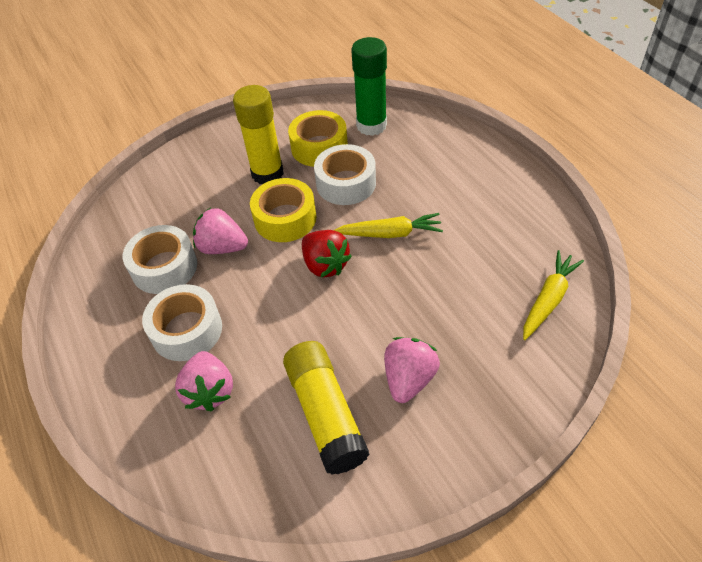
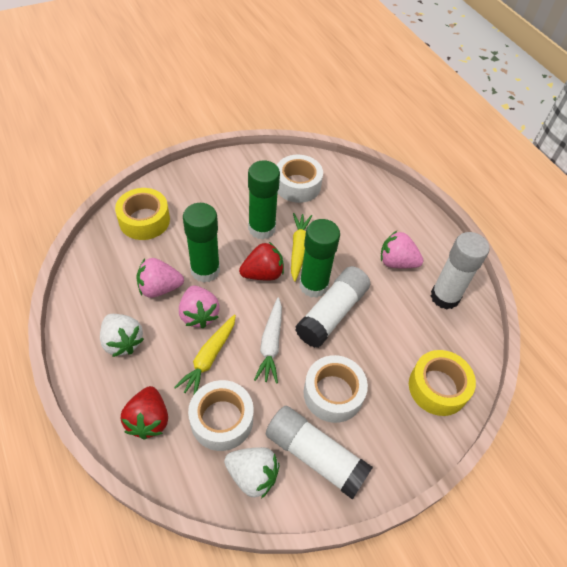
green glue stick: 1 -> 3
red strawberry: 1 -> 2
white carrot: 0 -> 1
white glue stick: 0 -> 3
white strawberry: 0 -> 2
yellow glue stick: 2 -> 0

